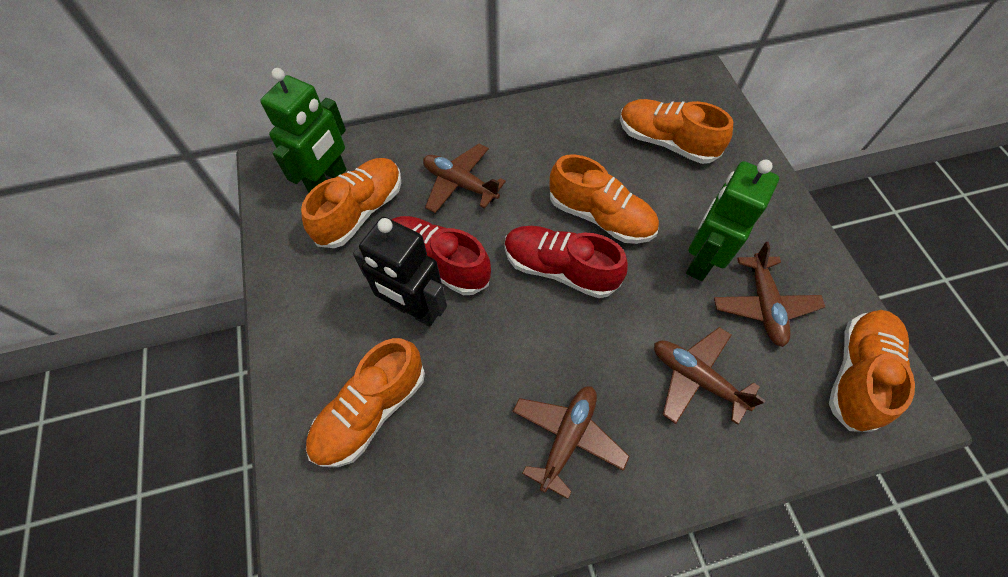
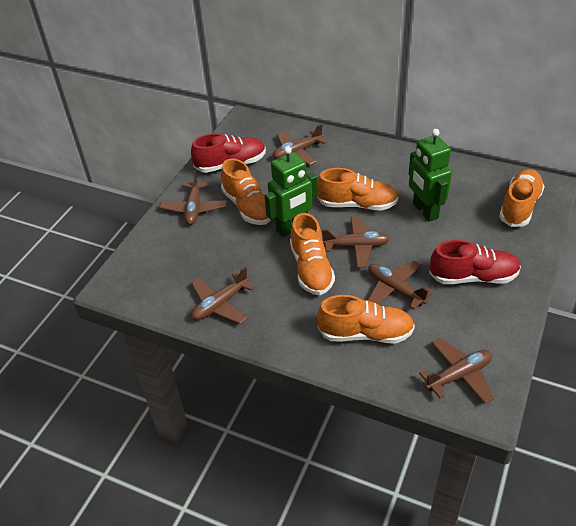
black robot: 1 -> 0
brown plane: 4 -> 6

